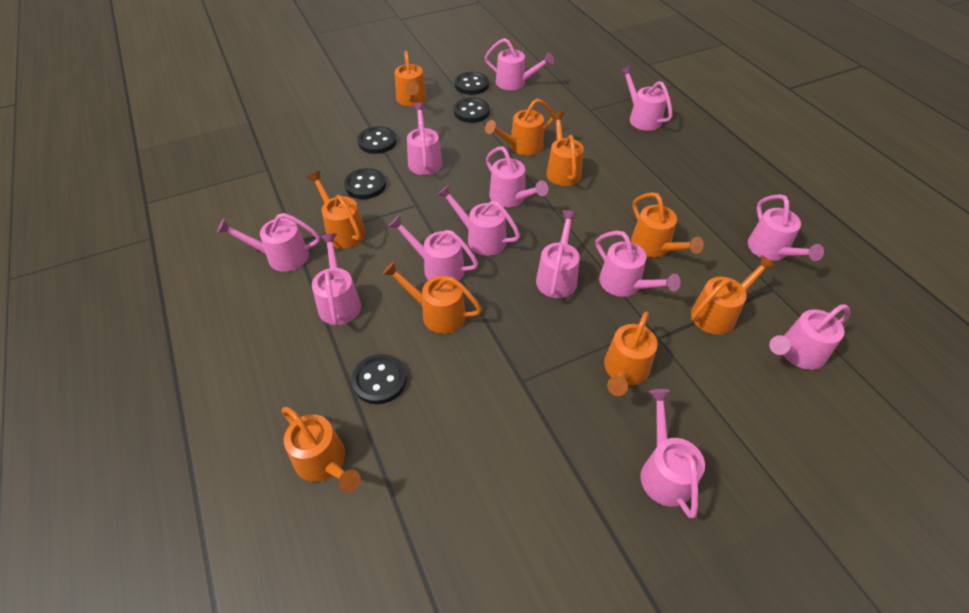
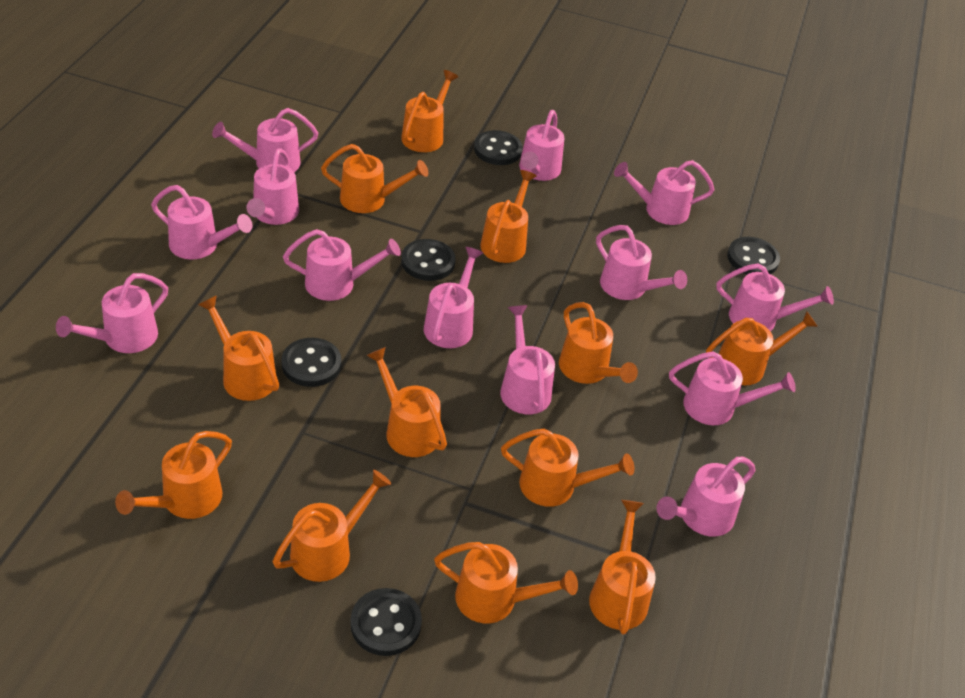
orange watering can: 9 -> 12

